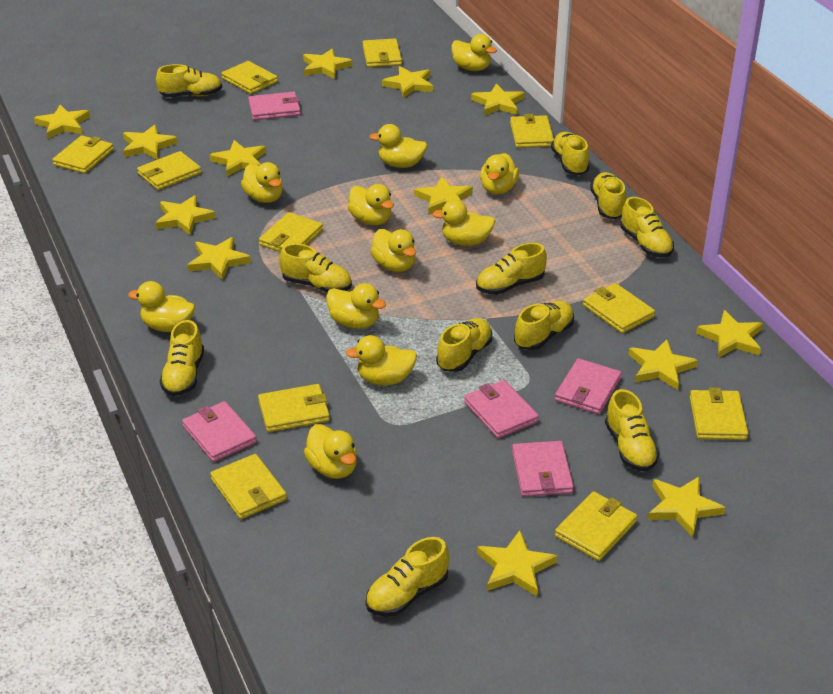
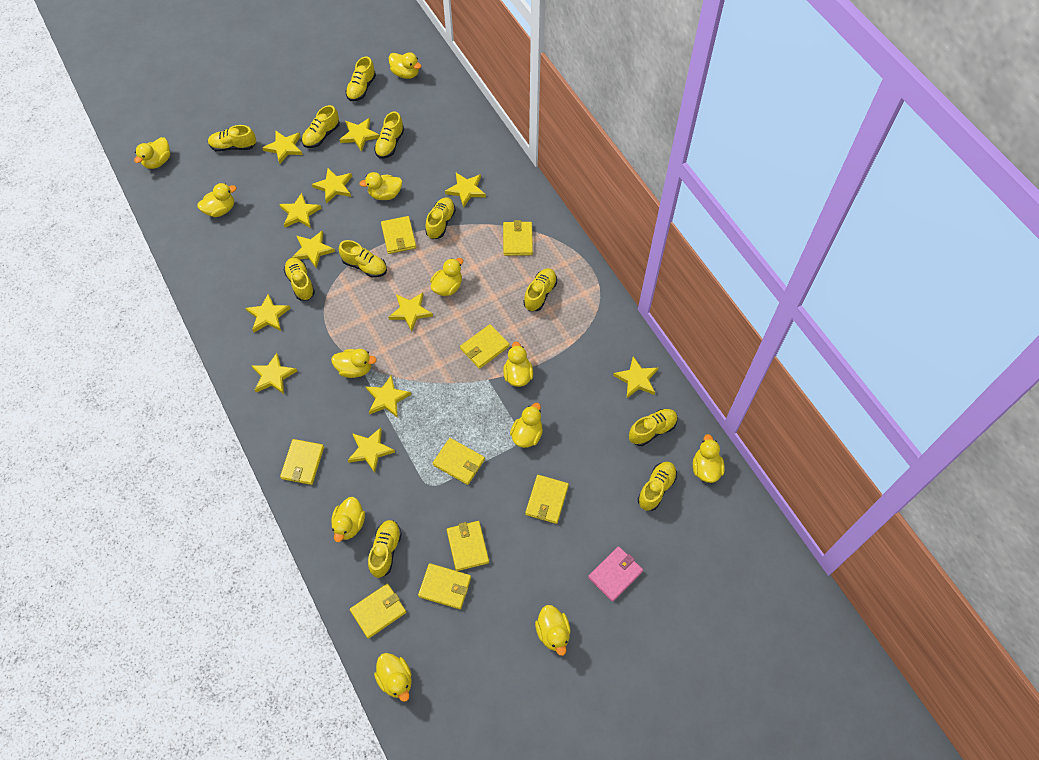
pink wallet: 5 -> 1
yellow duck: 11 -> 12
yellow star: 13 -> 12
yellow wallet: 11 -> 9

